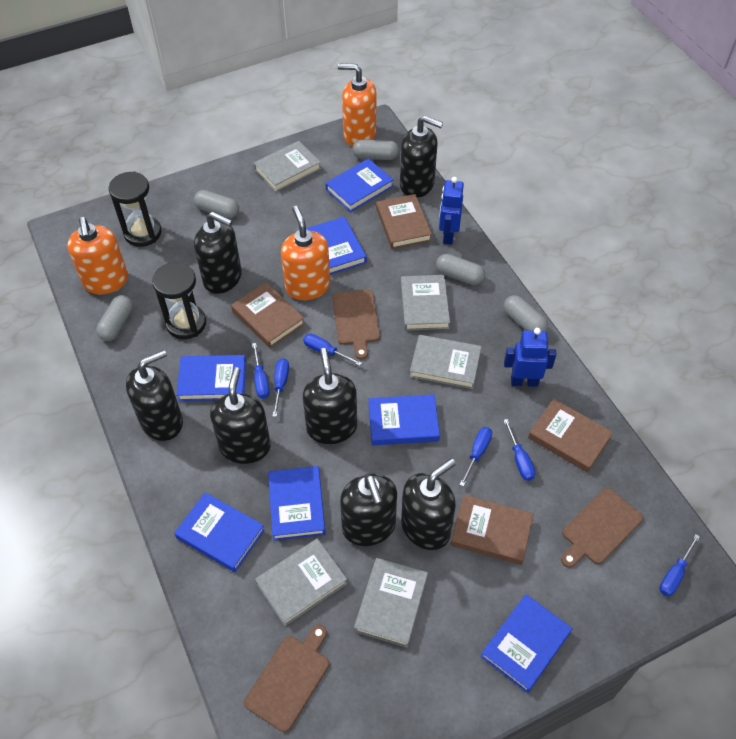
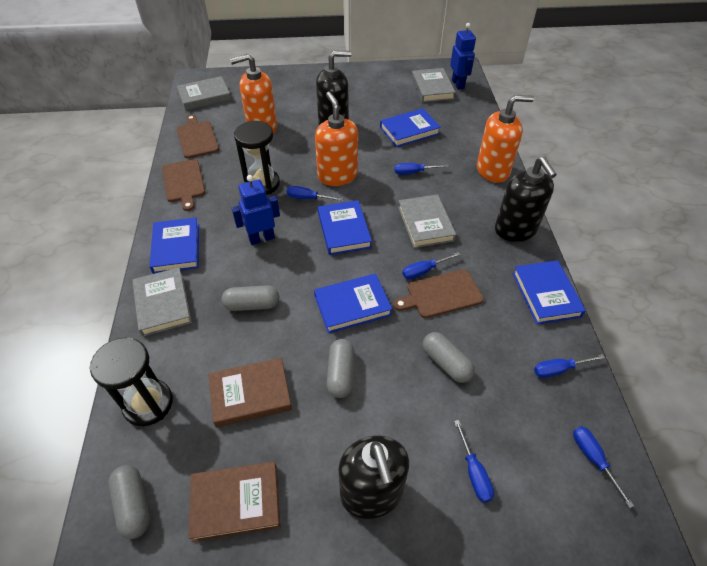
black soap dispenser: 7 -> 3
blue book: 7 -> 5
brown book: 4 -> 2
grey book: 5 -> 4
grey capsule: 5 -> 4

